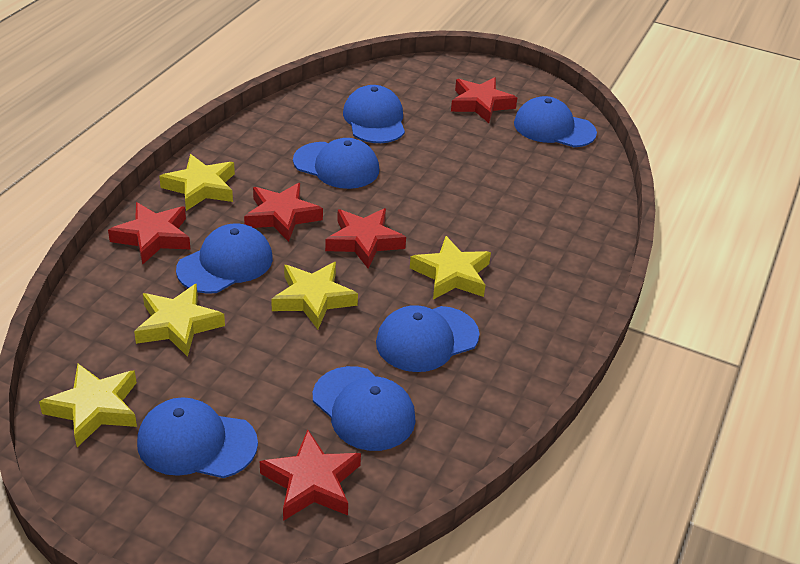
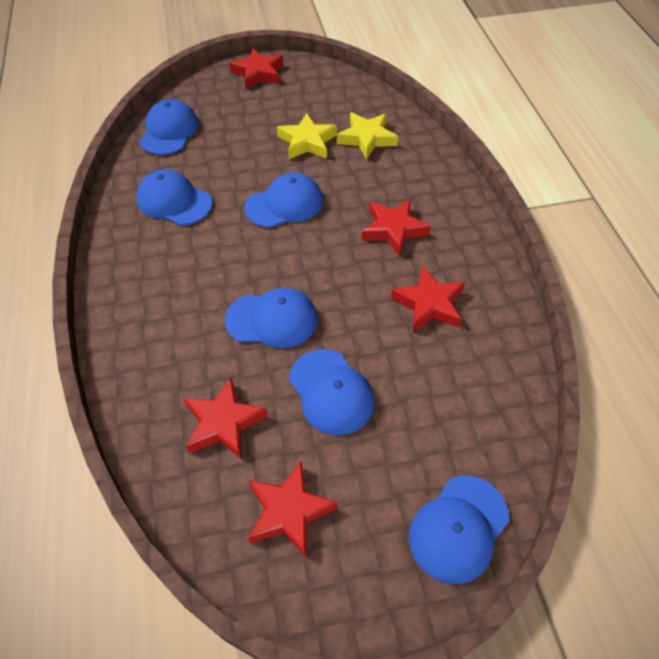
blue cap: 7 -> 6
yellow star: 5 -> 2

